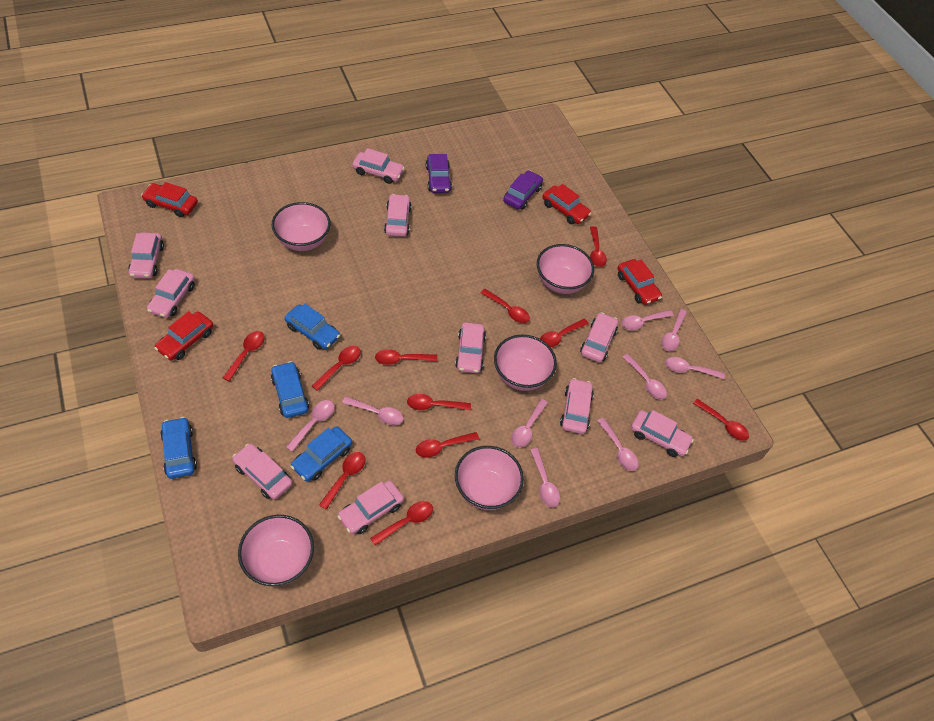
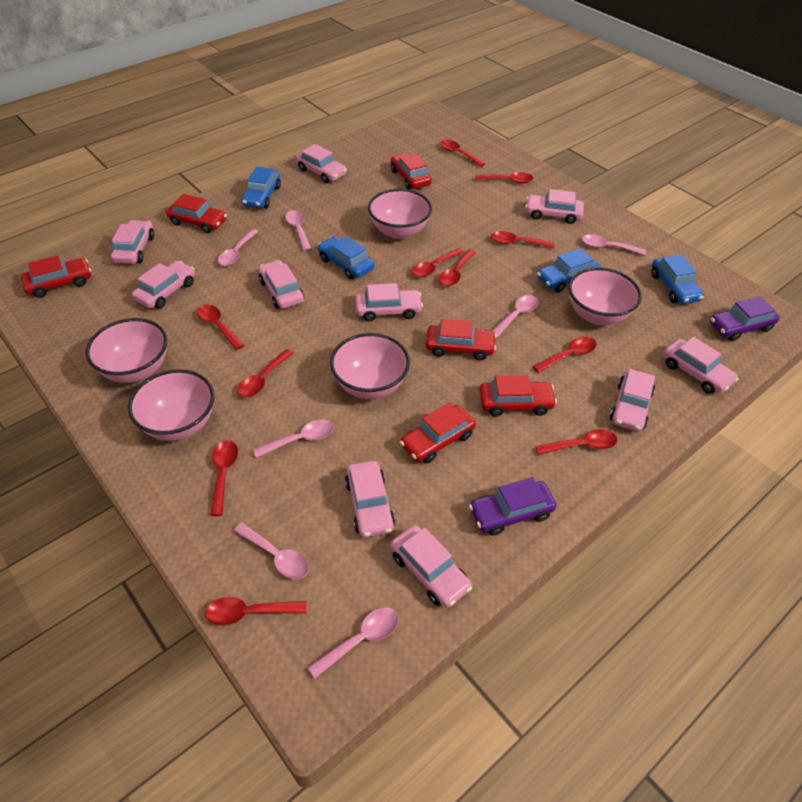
pink spoon: 9 -> 7
red car: 4 -> 6

